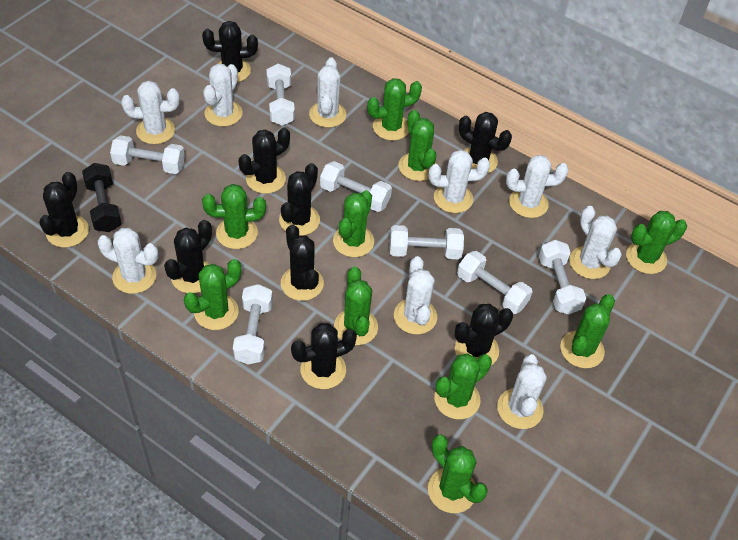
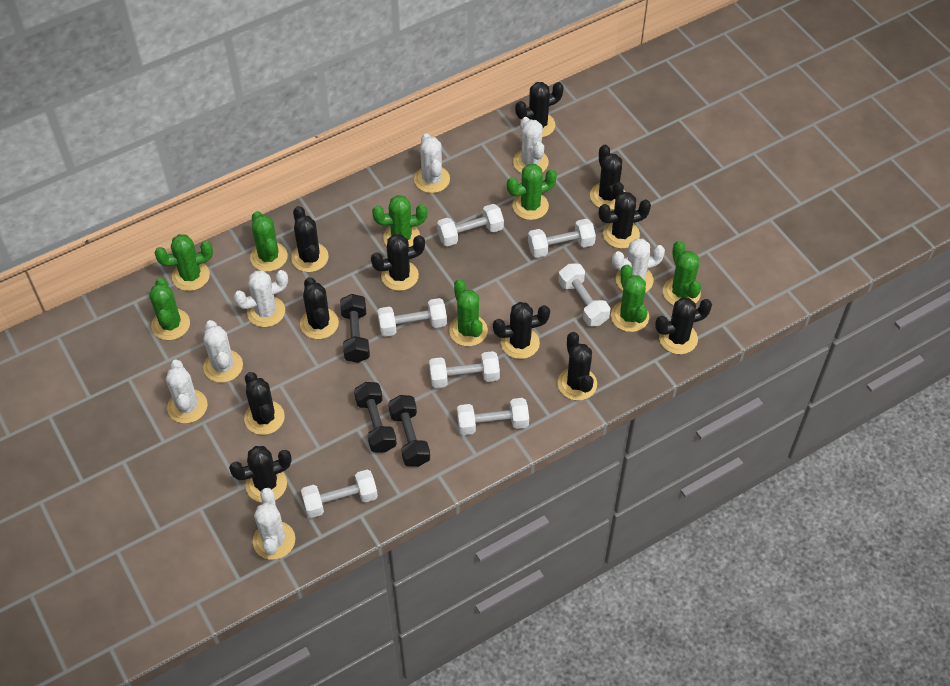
black cactus: 9 -> 11
black dumbbell: 1 -> 3
green cactus: 10 -> 8
white cactus: 9 -> 7

